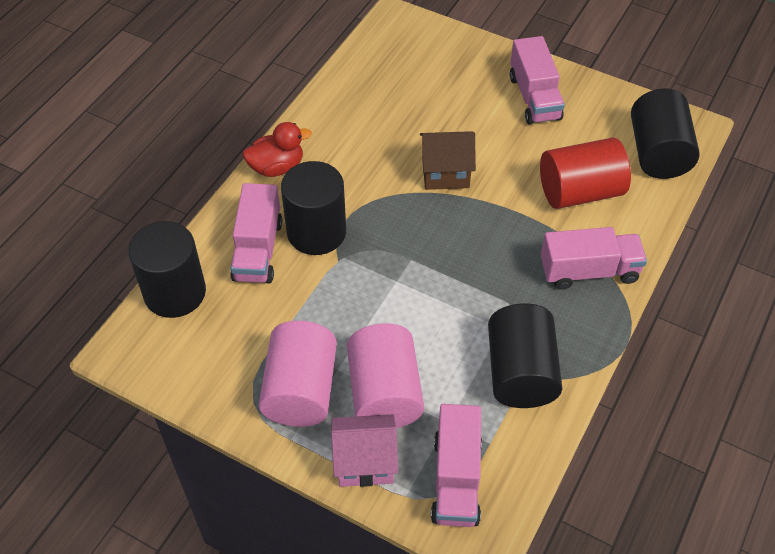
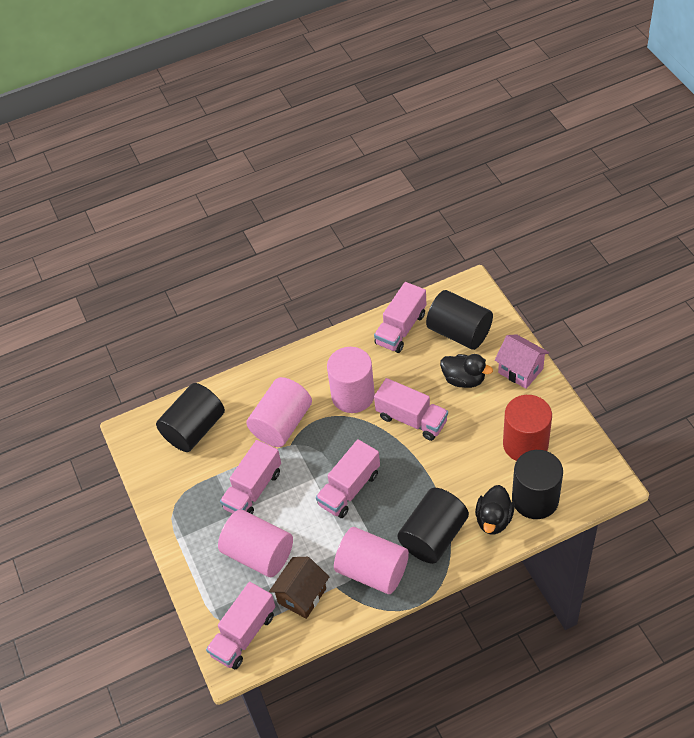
black duck: 0 -> 2
pink cylinder: 2 -> 4
pink truck: 4 -> 5
red duck: 1 -> 0

